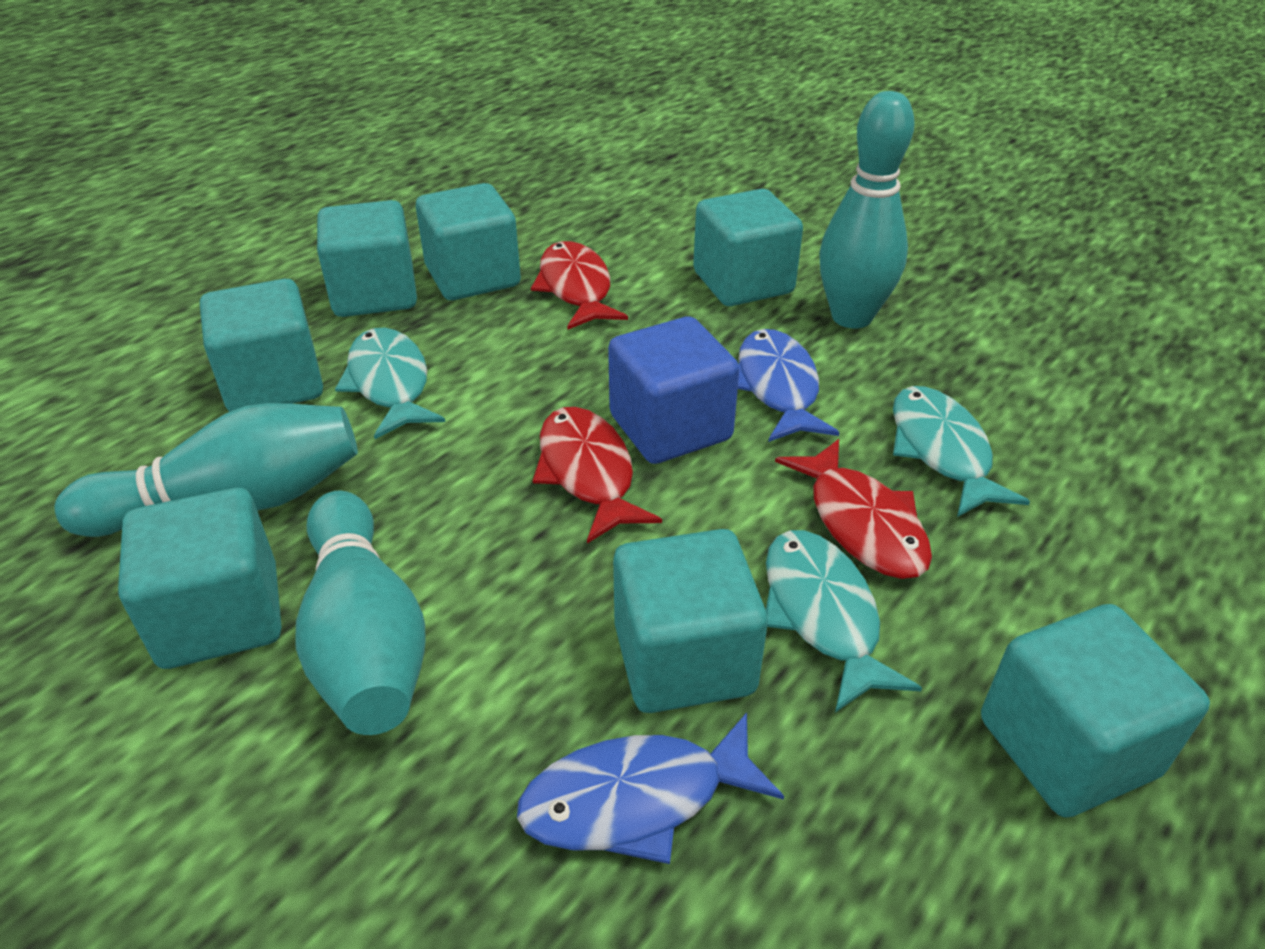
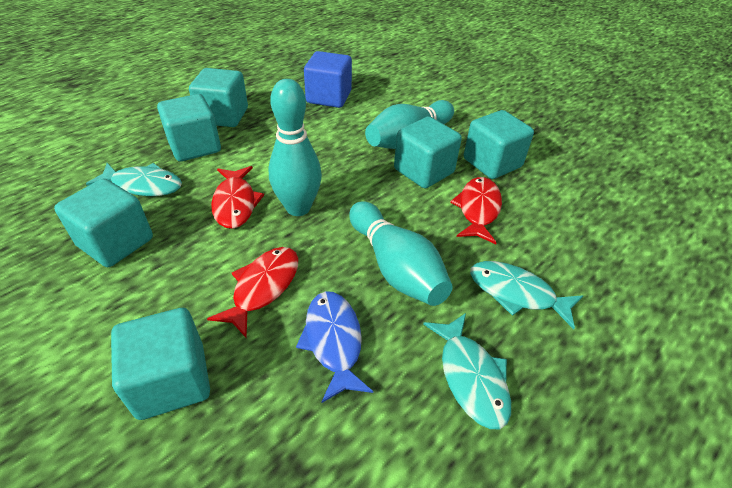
blue fish: 2 -> 1
turquoise cube: 7 -> 6

